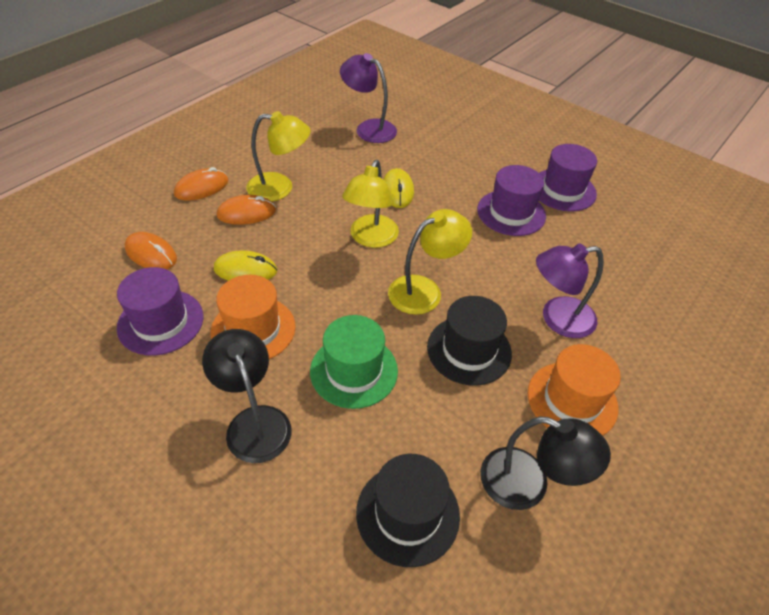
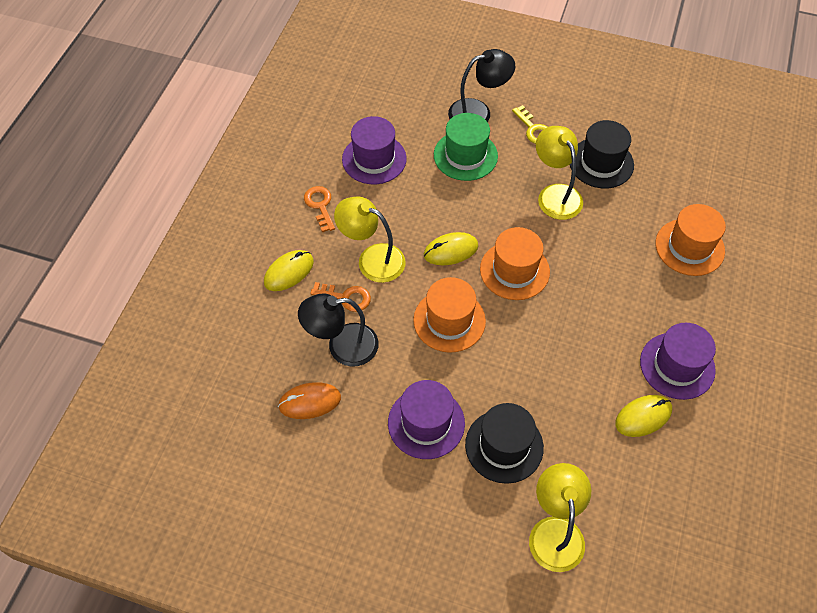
orange hat: 2 -> 3
orange key: 0 -> 2
orange mouse: 3 -> 1
purple lamp: 2 -> 0
yellow key: 0 -> 1
yellow mouse: 2 -> 3

